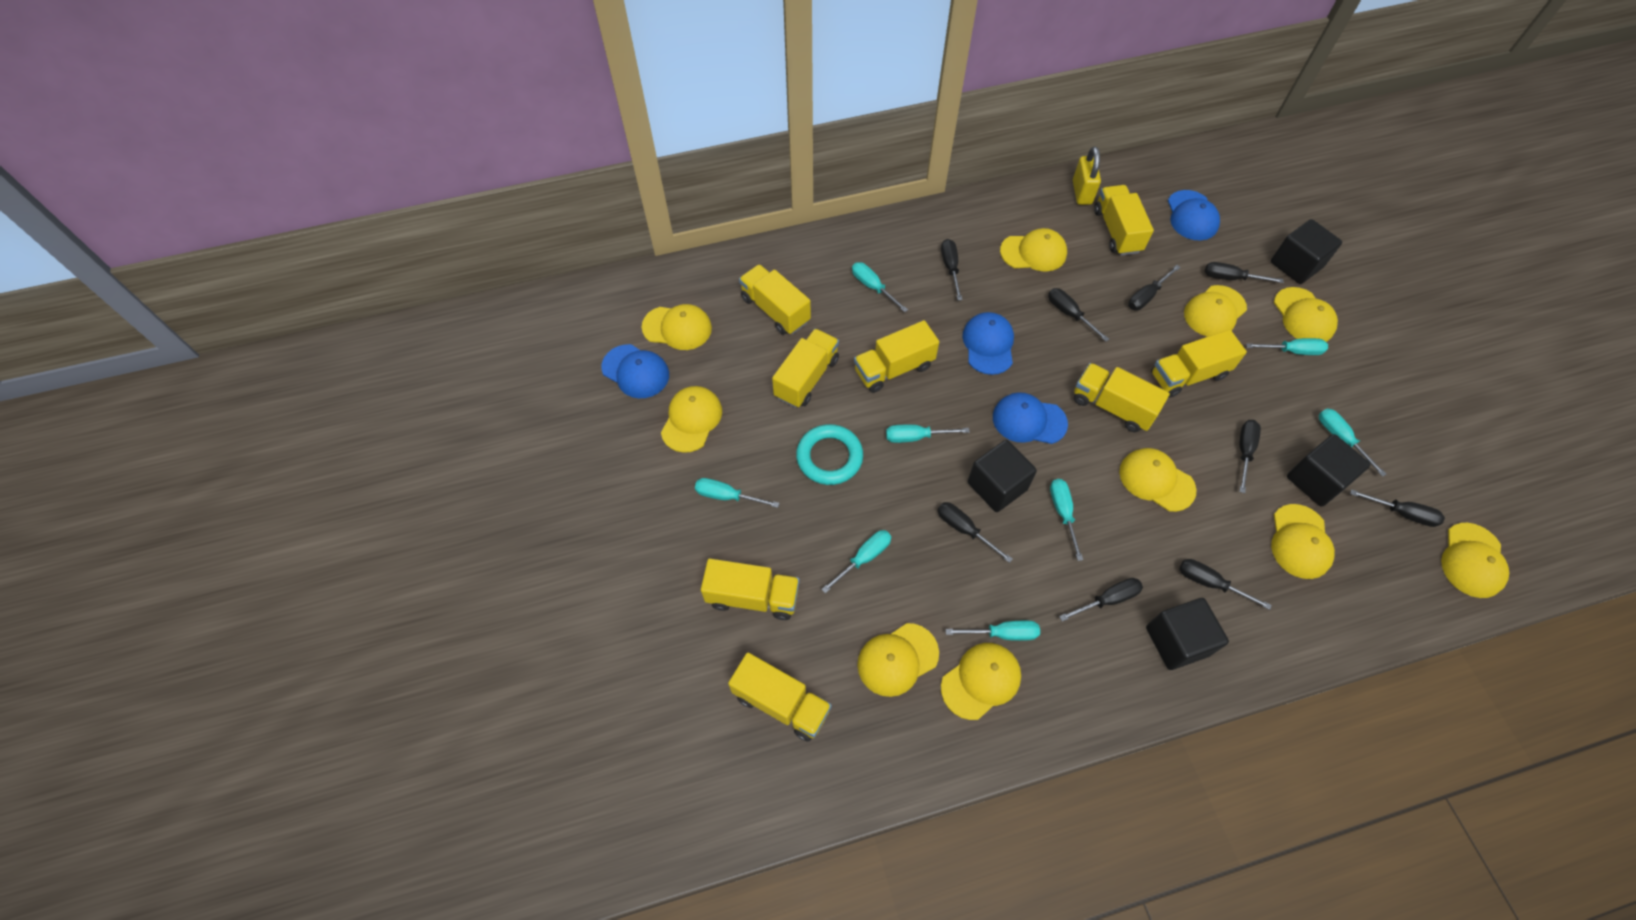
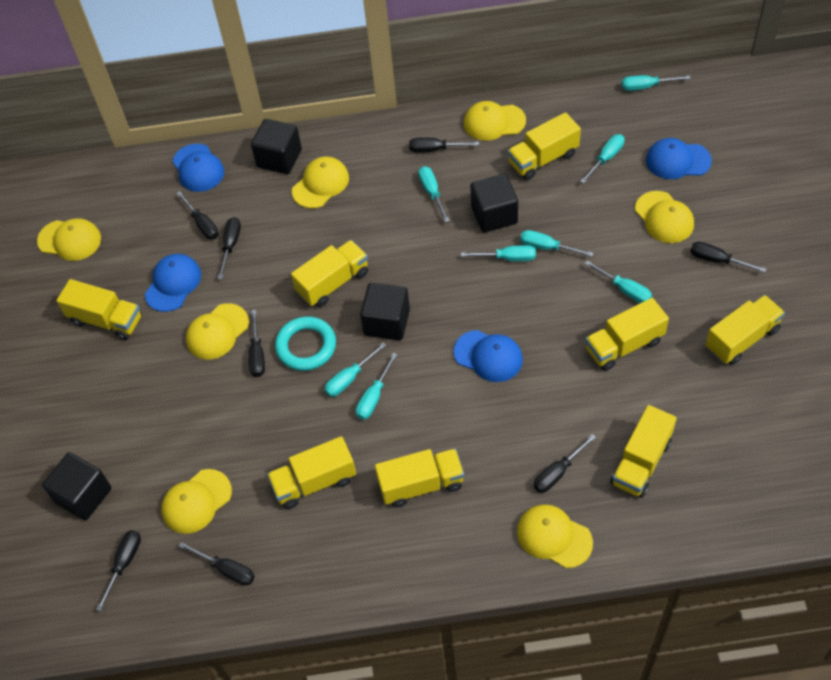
black screwdriver: 9 -> 8
yellow cap: 10 -> 7
yellow padlock: 1 -> 0

